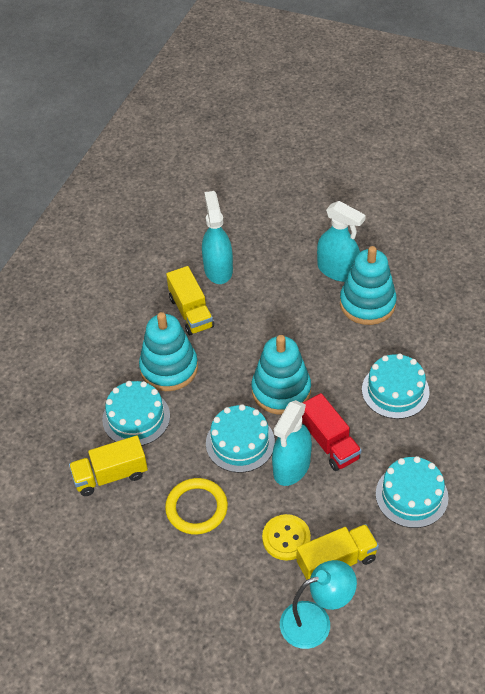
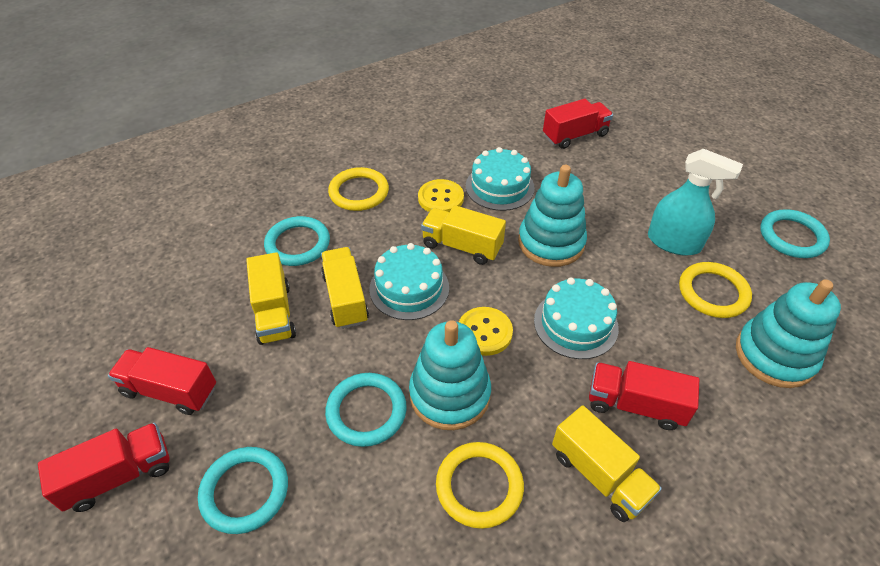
red truck: 1 -> 4
turquoise cake: 4 -> 3
turquoise lamp: 1 -> 0
turquoise ring: 0 -> 4
turquoise spray bottle: 3 -> 1
yellow button: 1 -> 2
yellow ring: 1 -> 3
yellow truck: 3 -> 4

